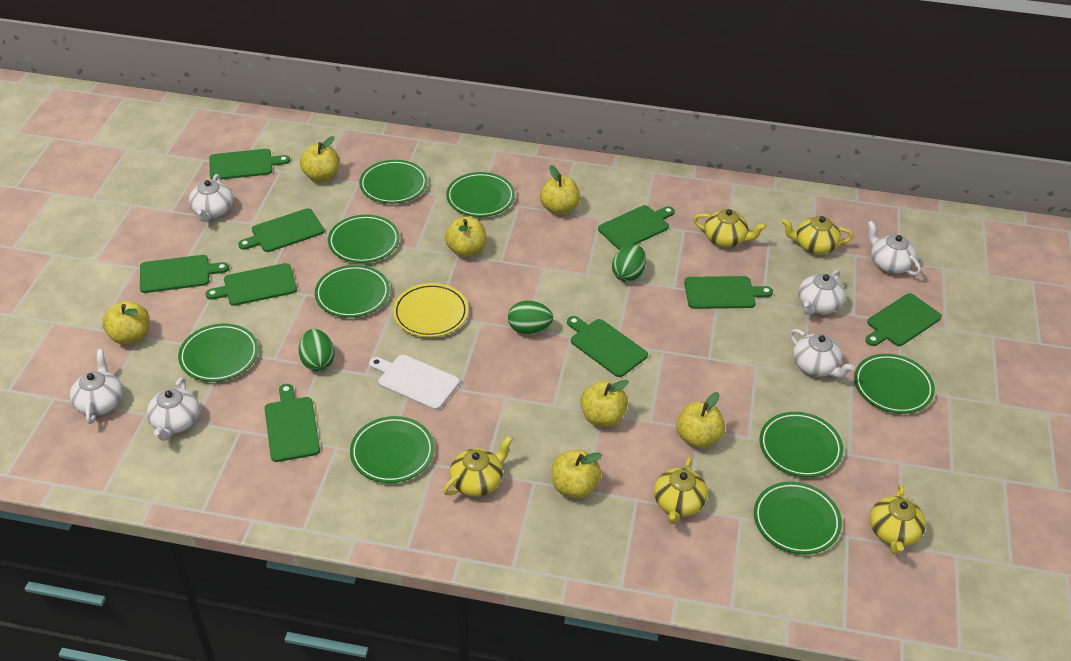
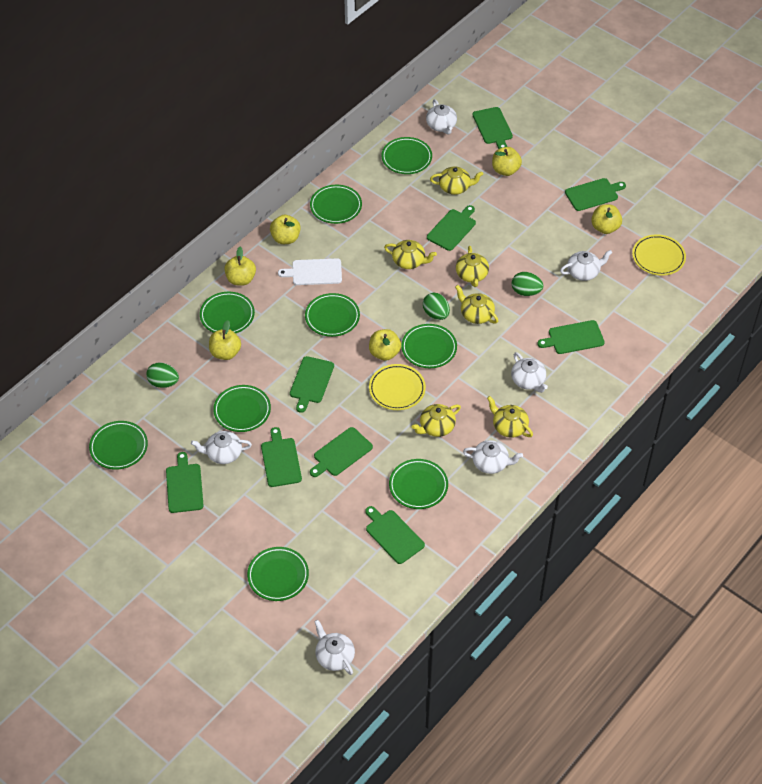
yellow apple: 7 -> 6
yellow plate: 1 -> 2
yellow teapot: 5 -> 6

